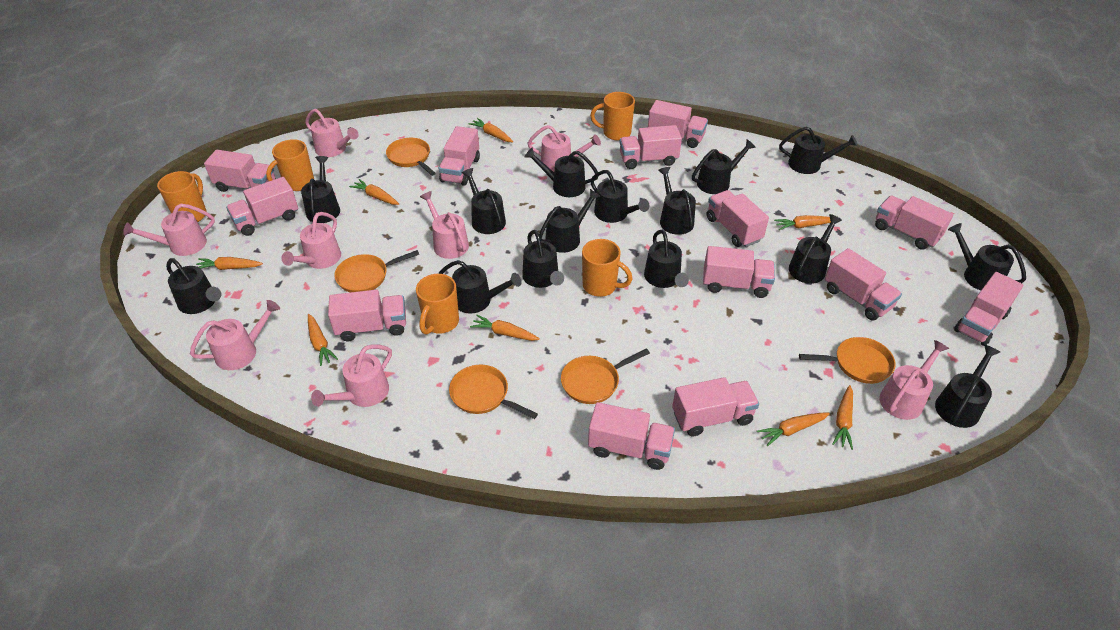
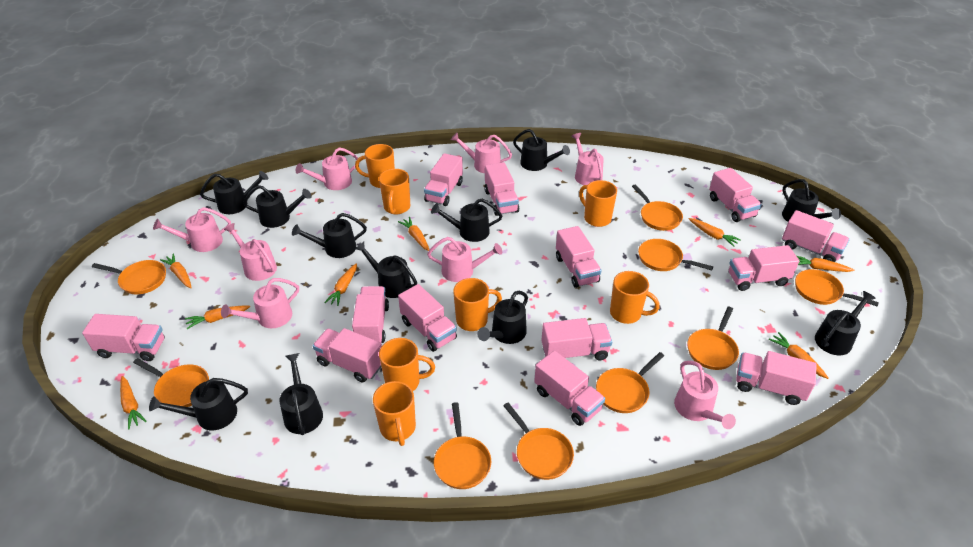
black watering can: 15 -> 11
orange mug: 5 -> 7
orange pan: 5 -> 9

